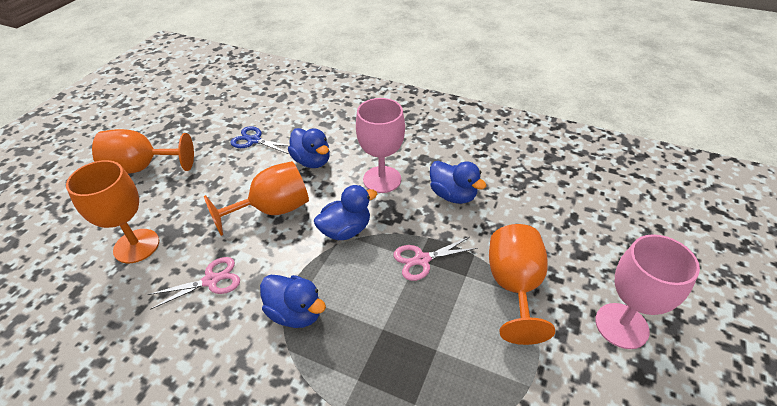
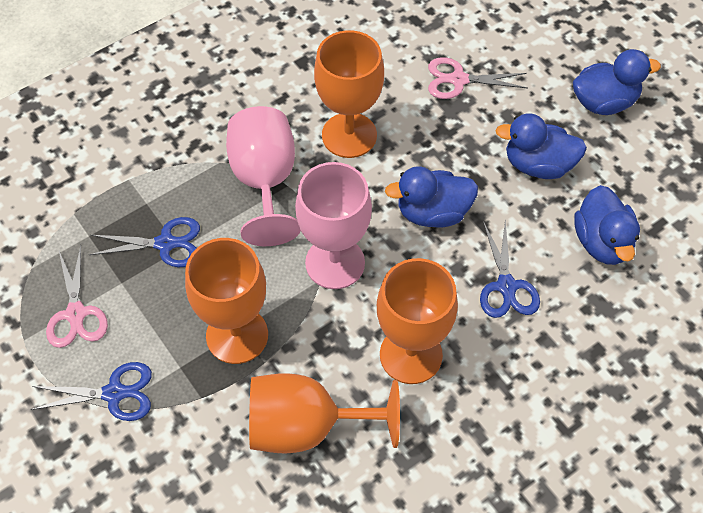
blue scissors: 1 -> 3

